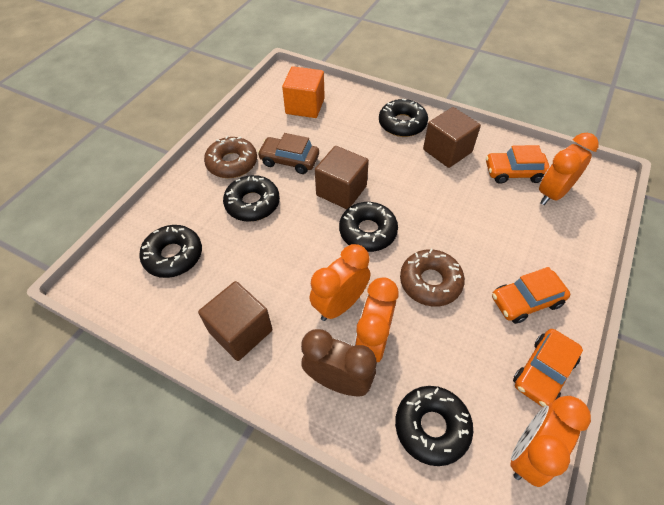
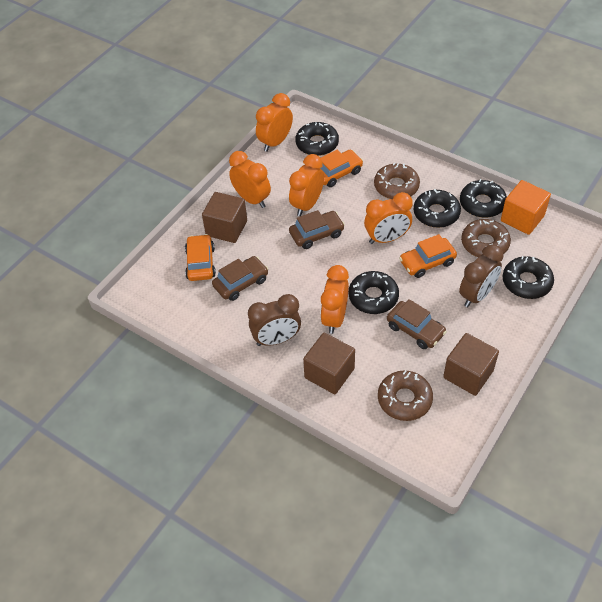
brown car: 1 -> 3
brown clock: 1 -> 2
brown donut: 2 -> 3
orange clock: 4 -> 5

